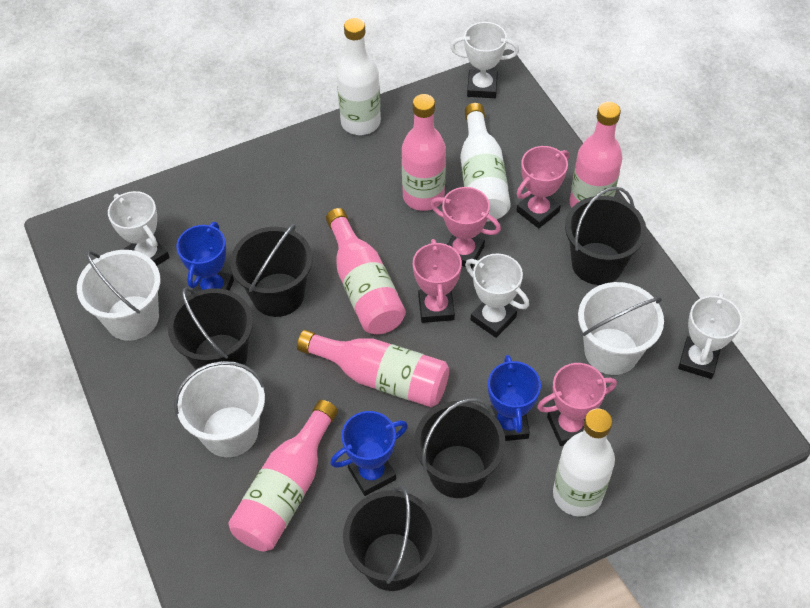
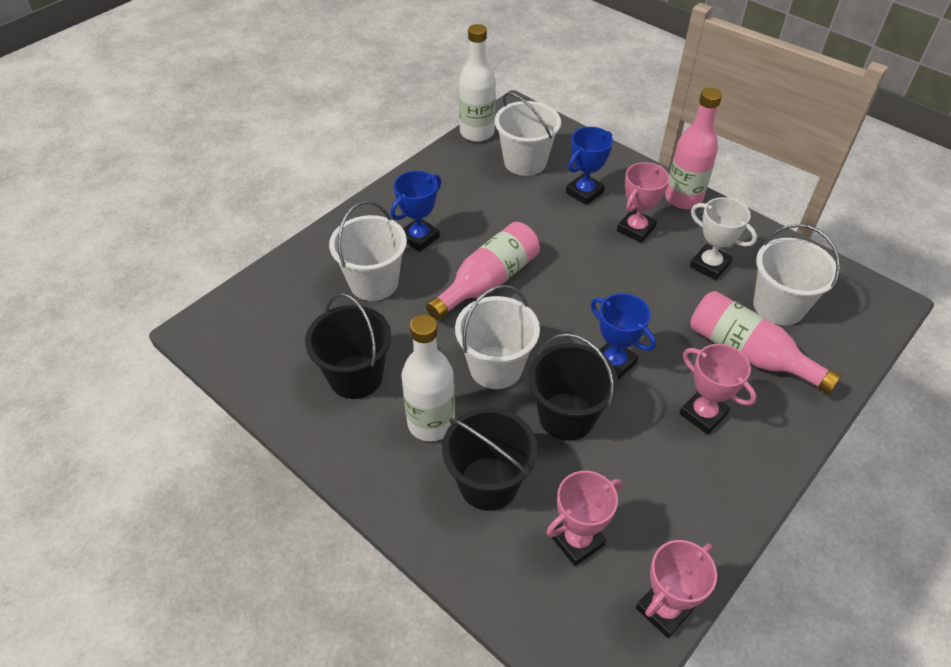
black bucket: 5 -> 3
pink bottle: 5 -> 3
white bottle: 3 -> 2
white bucket: 3 -> 4
white trophy: 4 -> 1

